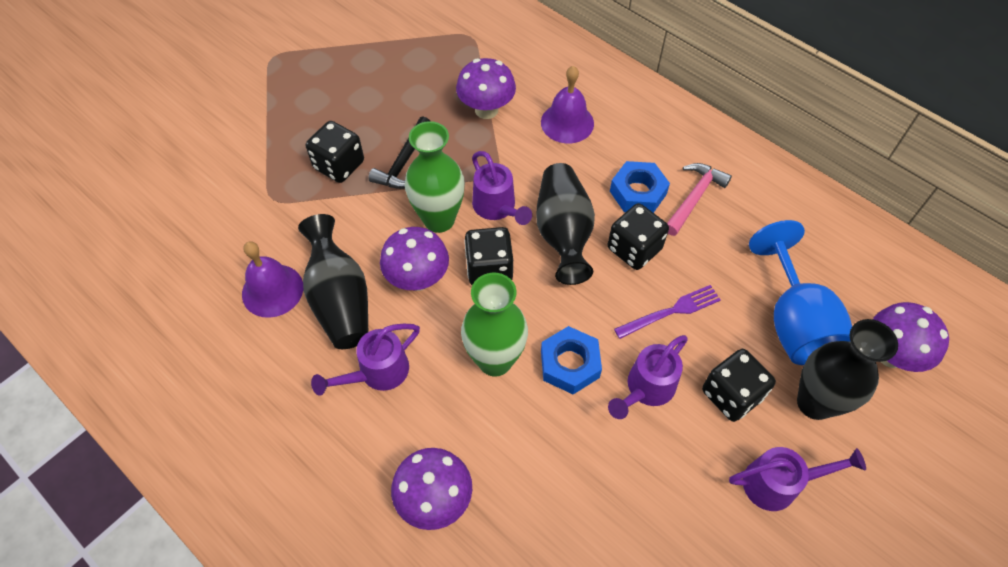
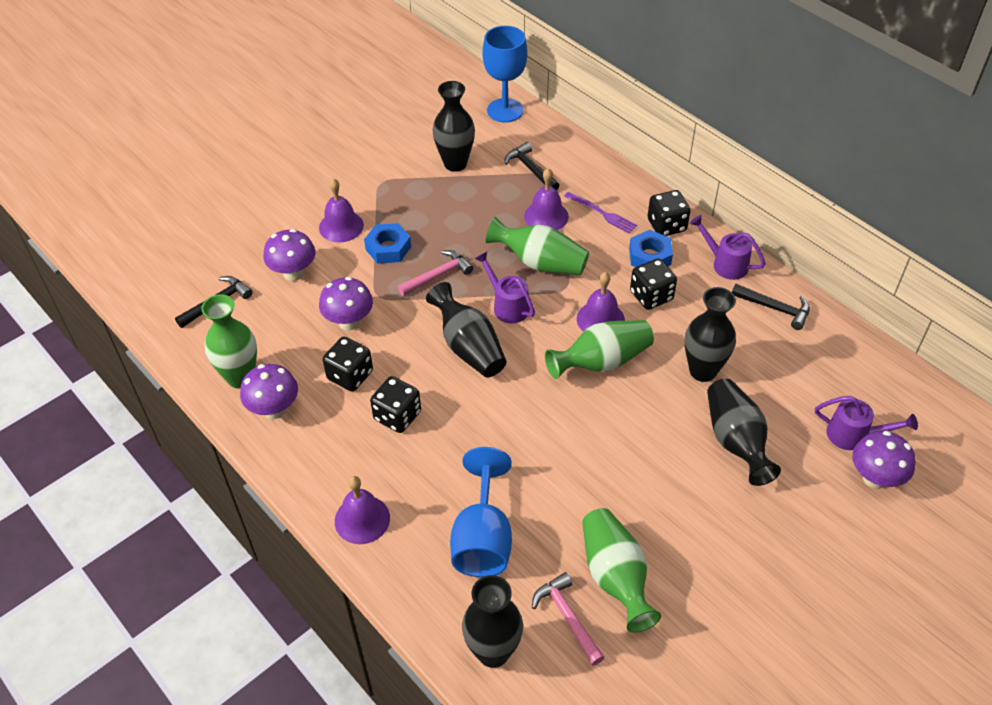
black hammer: 1 -> 3
black vase: 3 -> 5
blue goblet: 1 -> 2
green vase: 2 -> 4
pink hammer: 1 -> 2
purple bell: 2 -> 4
purple watering can: 4 -> 3

